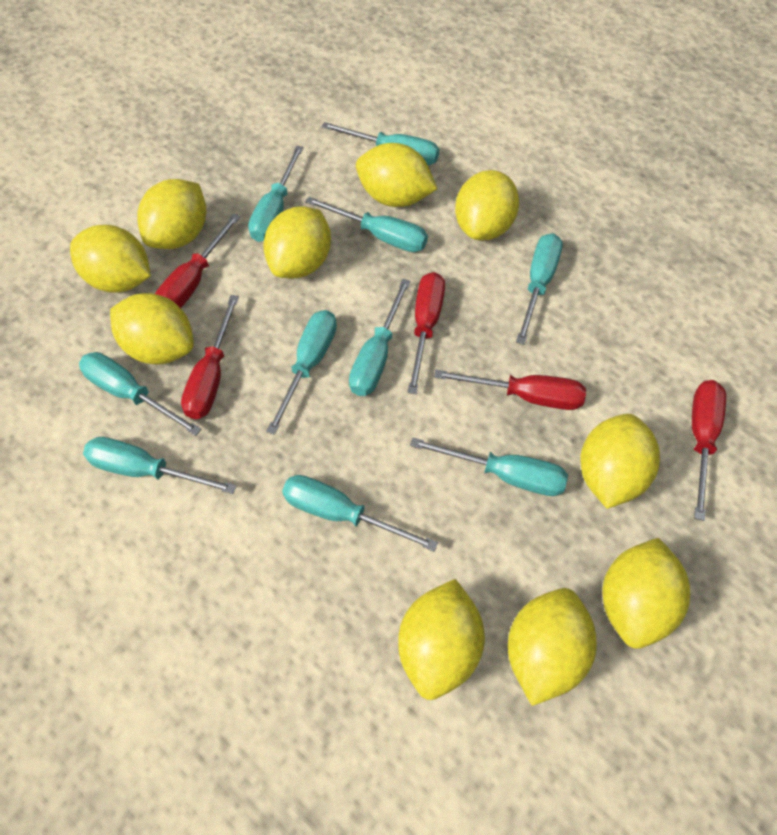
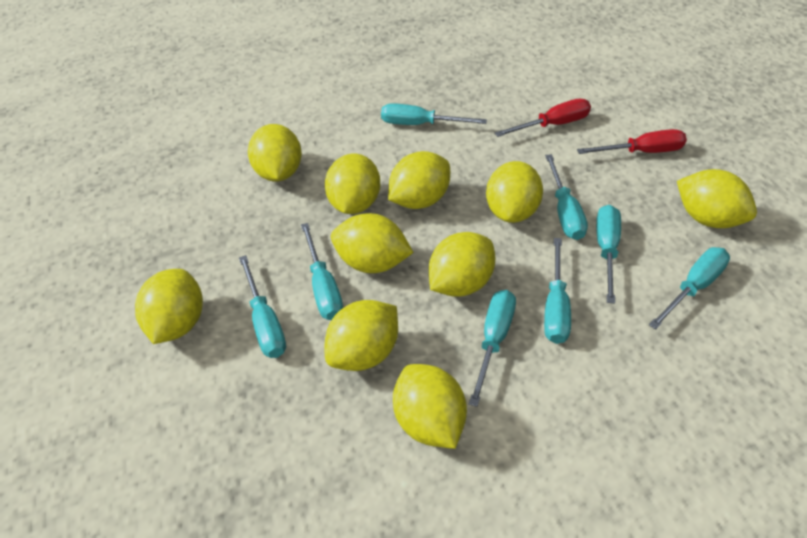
red screwdriver: 5 -> 2
turquoise screwdriver: 10 -> 8

